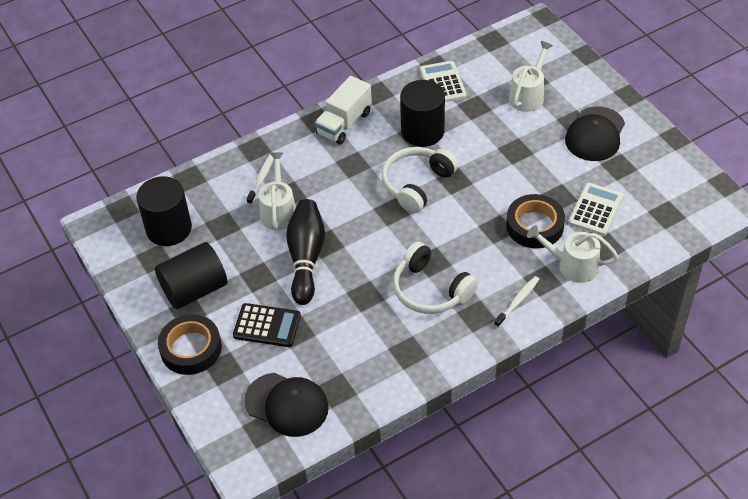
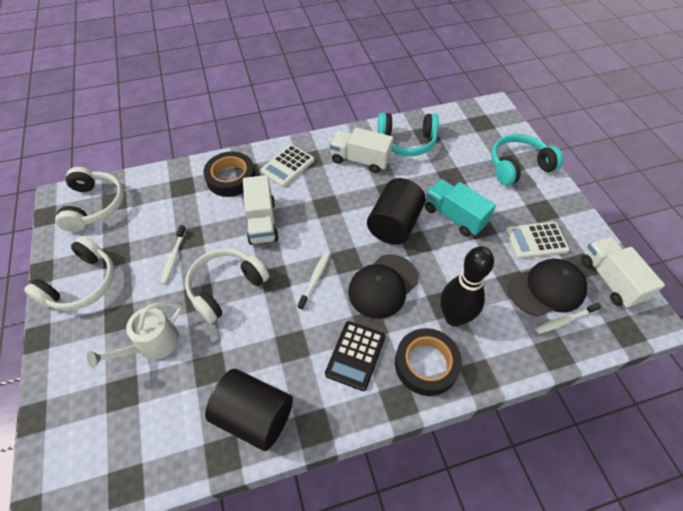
black cylinder: 3 -> 2
turquoise headphones: 0 -> 2
turquoise truck: 0 -> 1
white headphones: 2 -> 3
white toothbrush: 2 -> 3
white truck: 1 -> 3
white watering can: 3 -> 1

